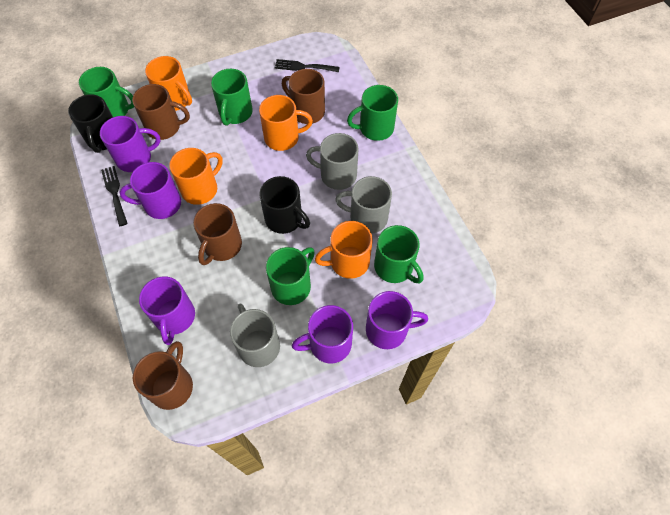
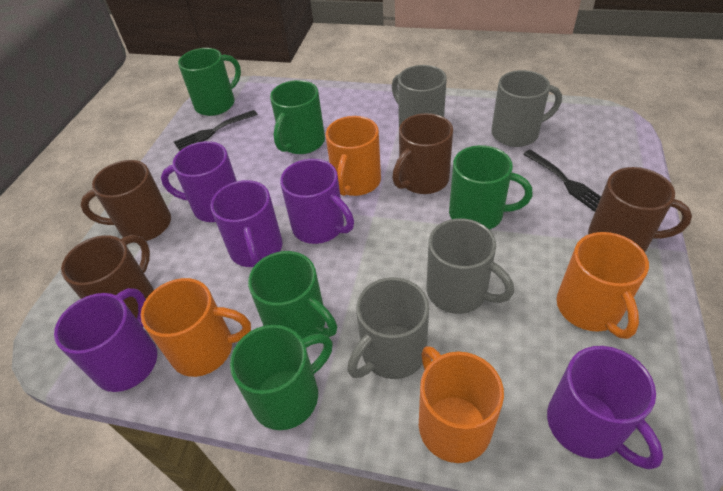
black mug: 2 -> 0
grey mug: 3 -> 4

